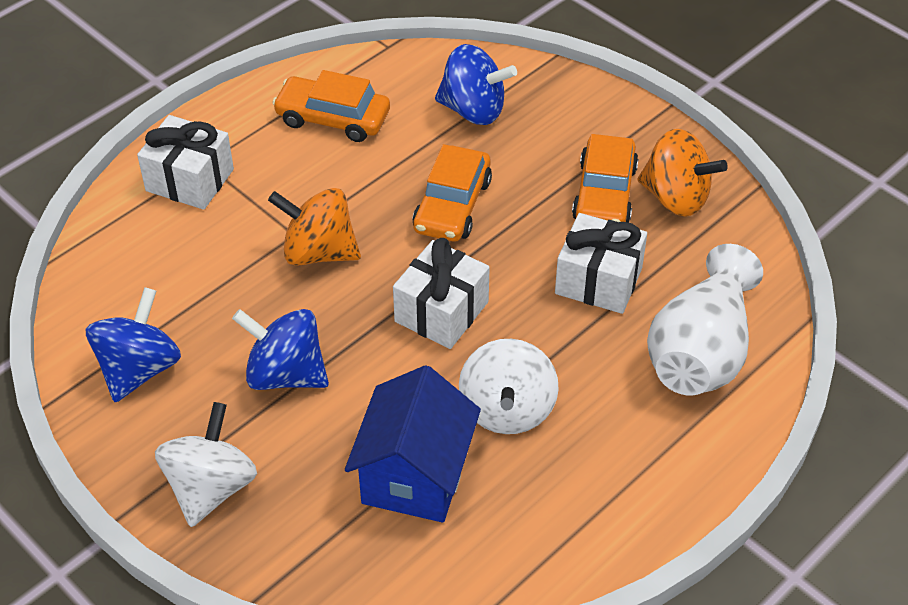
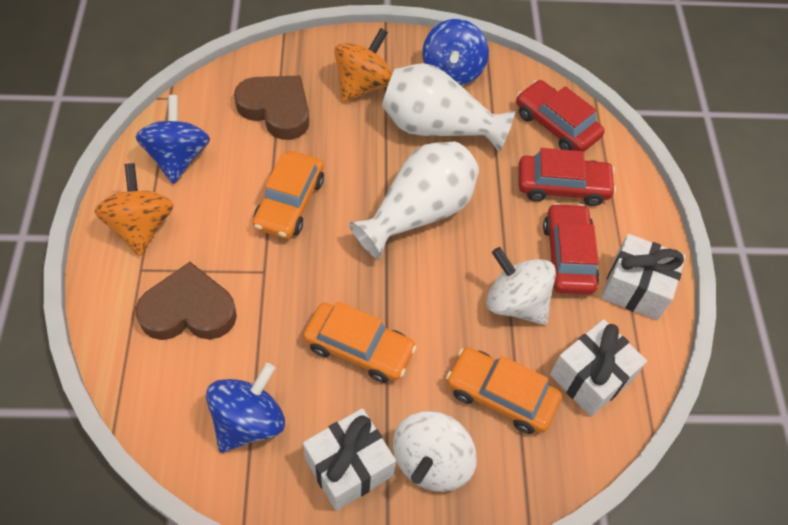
blue house: 1 -> 0
brown heart: 0 -> 2
red car: 0 -> 3
white vase: 1 -> 2

